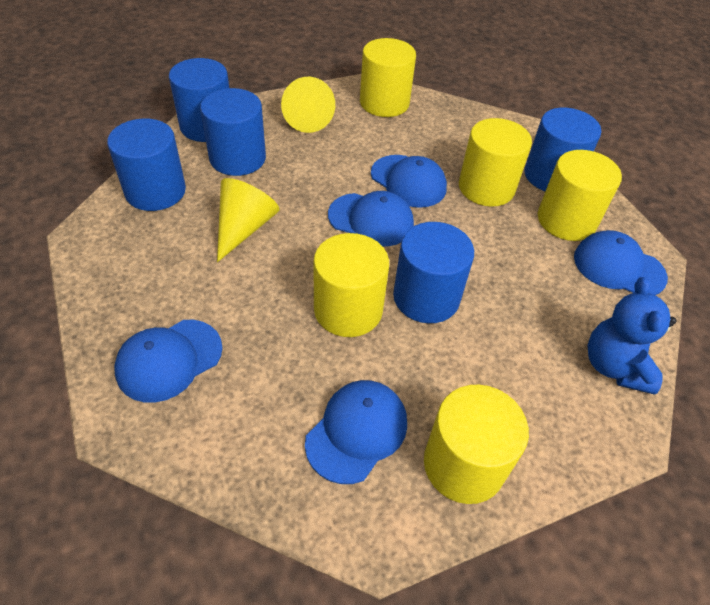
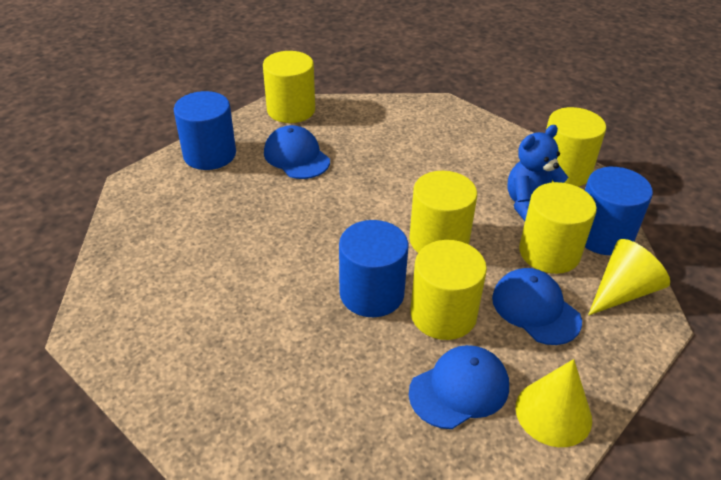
blue cap: 5 -> 3
blue cylinder: 5 -> 3

